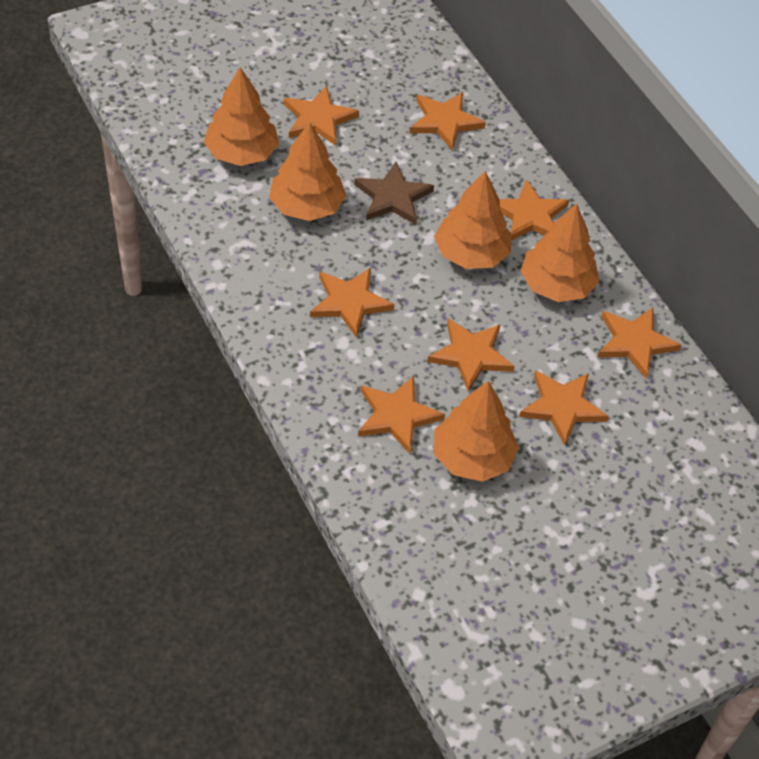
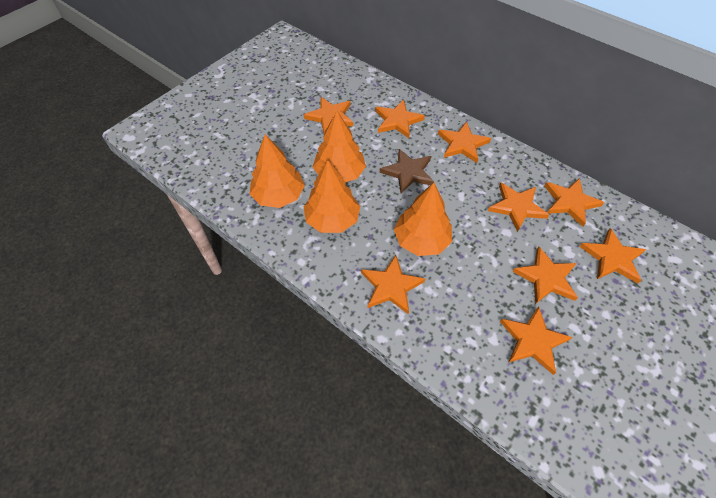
orange star: 8 -> 9
orange tree: 5 -> 4

